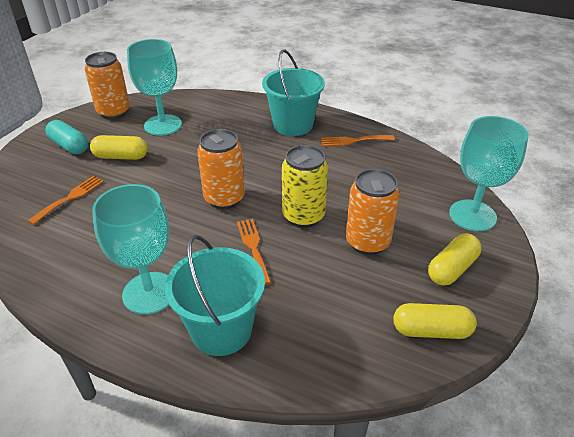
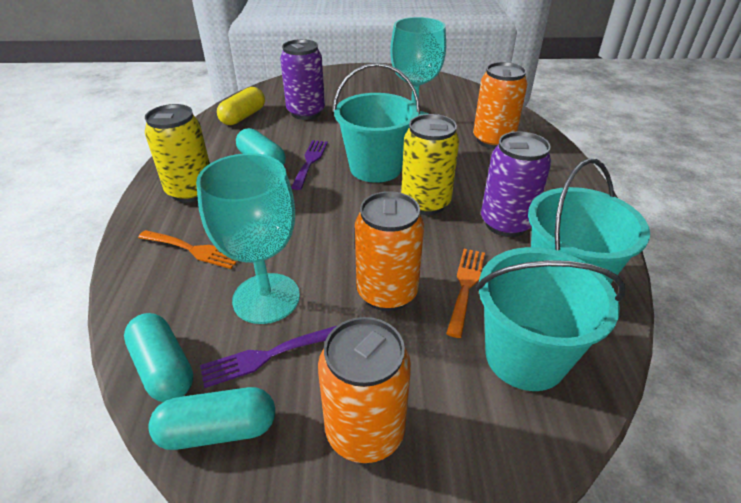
orange fork: 3 -> 2
purple can: 0 -> 2
purple fork: 0 -> 2
turquoise bucket: 2 -> 3
turquoise capsule: 1 -> 3
turquoise goblet: 3 -> 2
yellow can: 1 -> 2
yellow capsule: 3 -> 1

